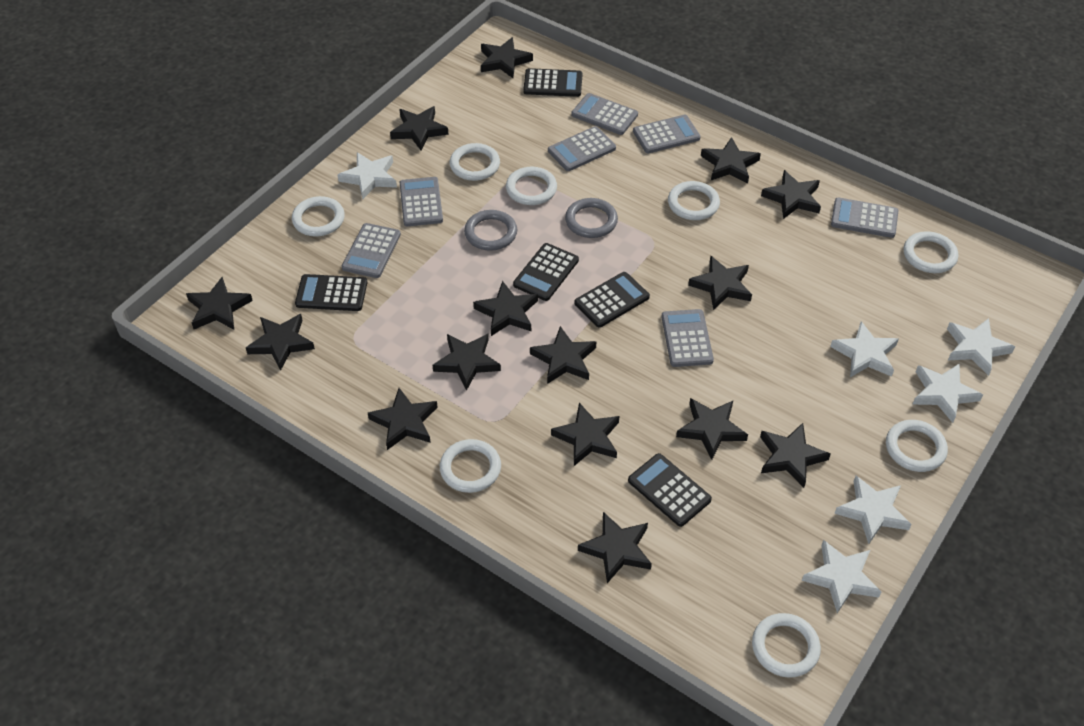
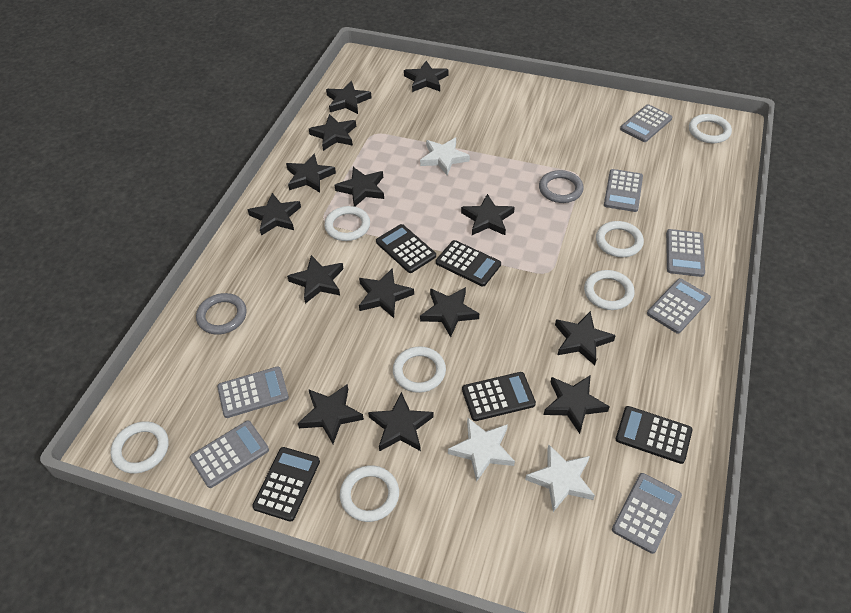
black star: 15 -> 14
white ring: 8 -> 7
white star: 6 -> 3

